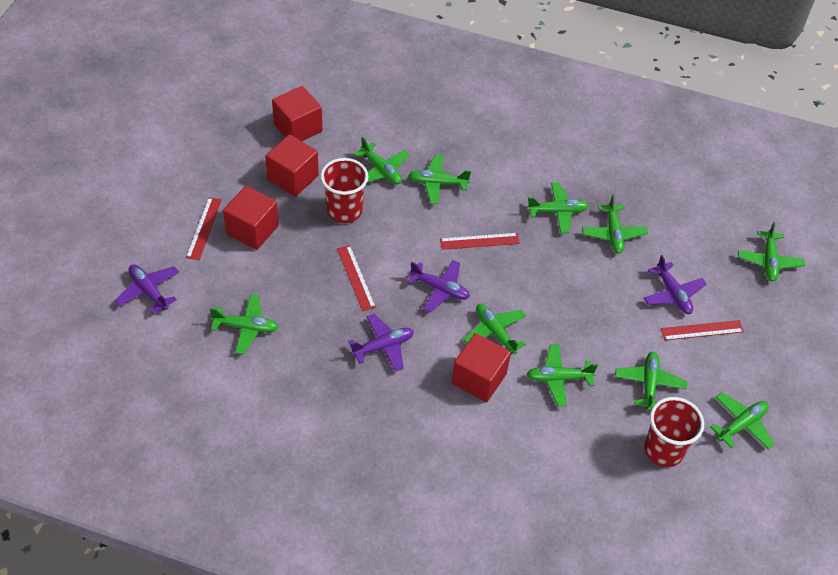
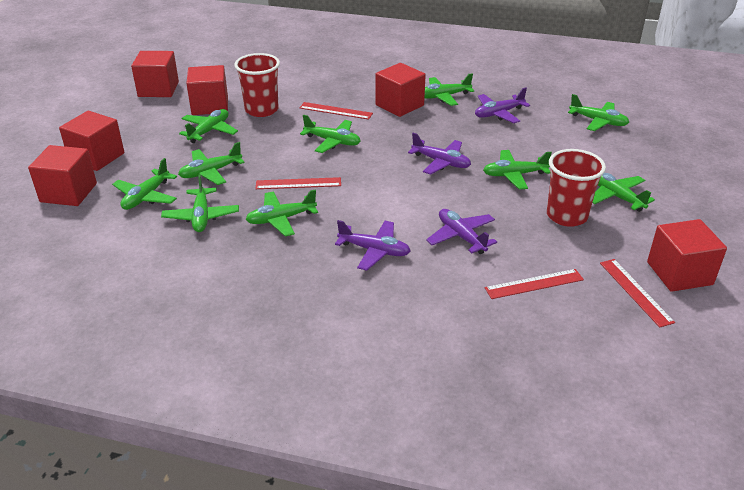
red cube: 4 -> 6

